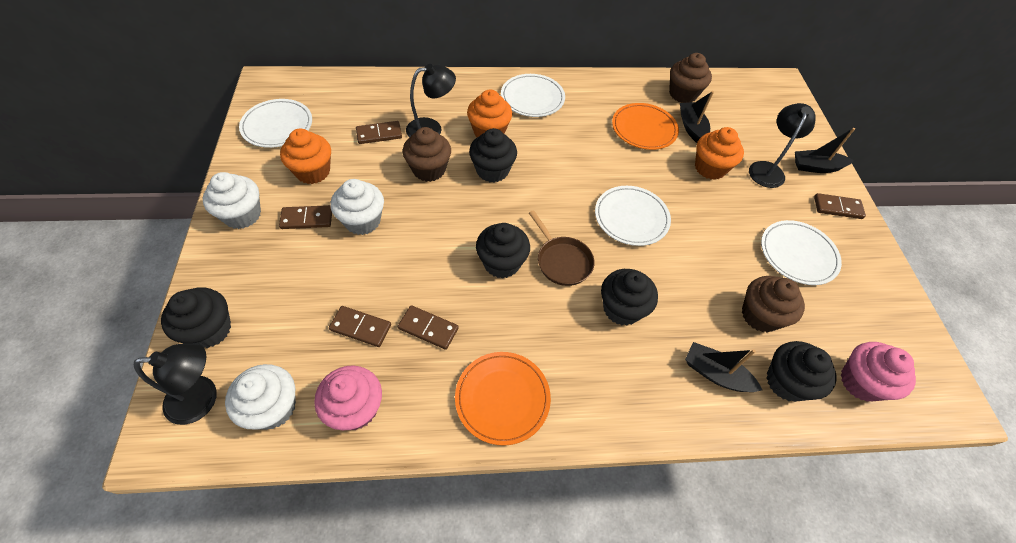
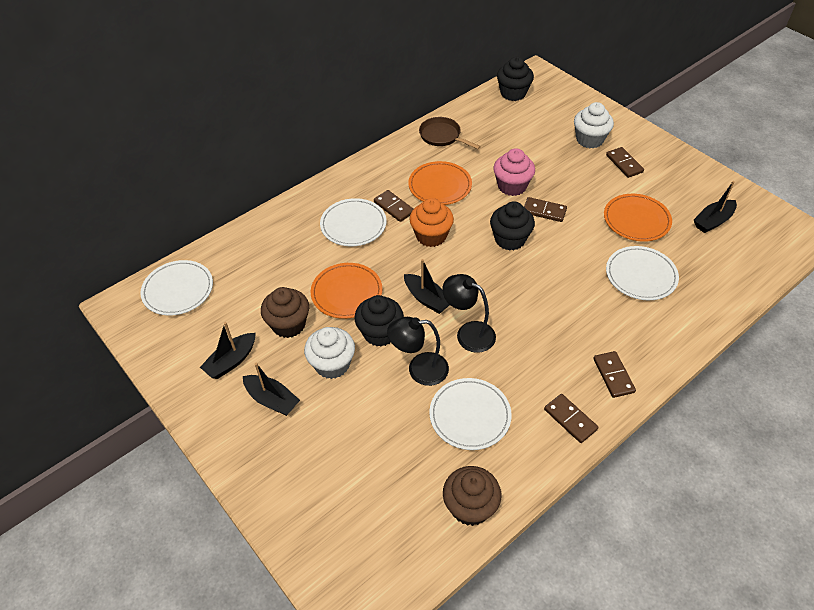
black boat: 3 -> 4
black cupcake: 5 -> 3
black lamp: 3 -> 2
brown cupcake: 3 -> 2
orange cupcake: 3 -> 1
orange plate: 2 -> 3
pink cupcake: 2 -> 1
white cupcake: 3 -> 2

